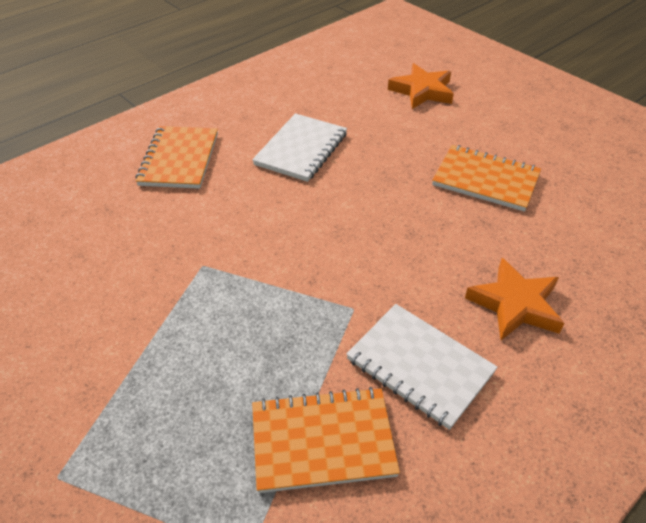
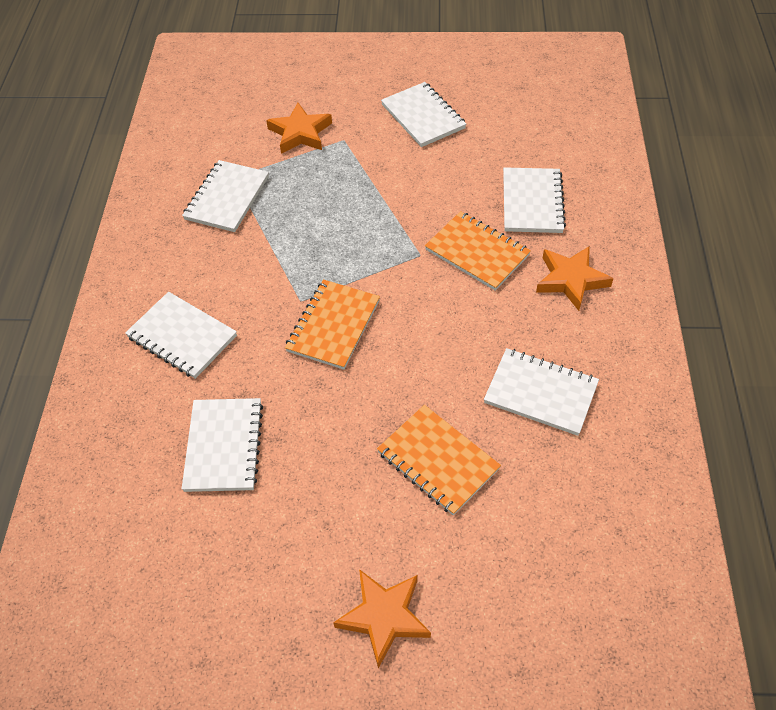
orange star: 2 -> 3
white notebook: 2 -> 6

